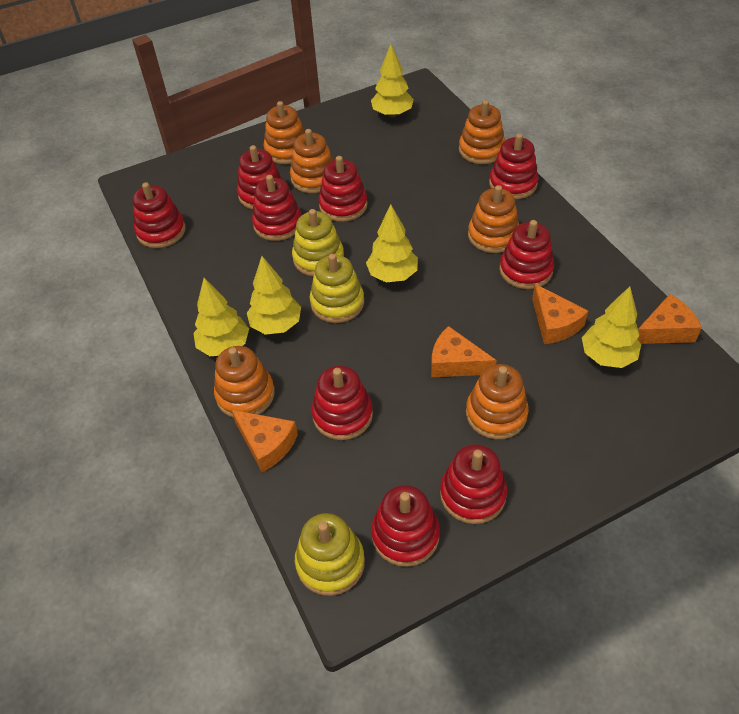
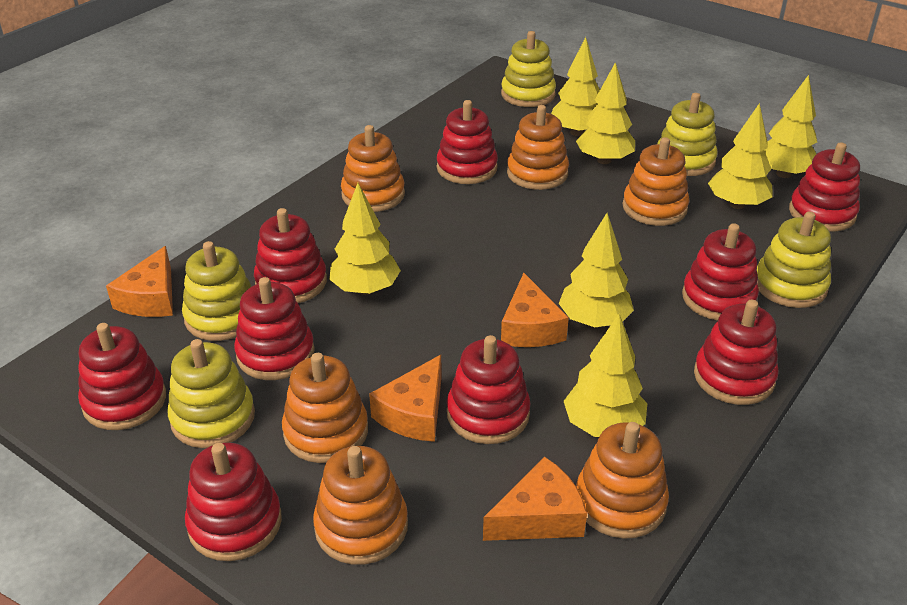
yellow stacking toy: 3 -> 5
yellow tree: 5 -> 7

